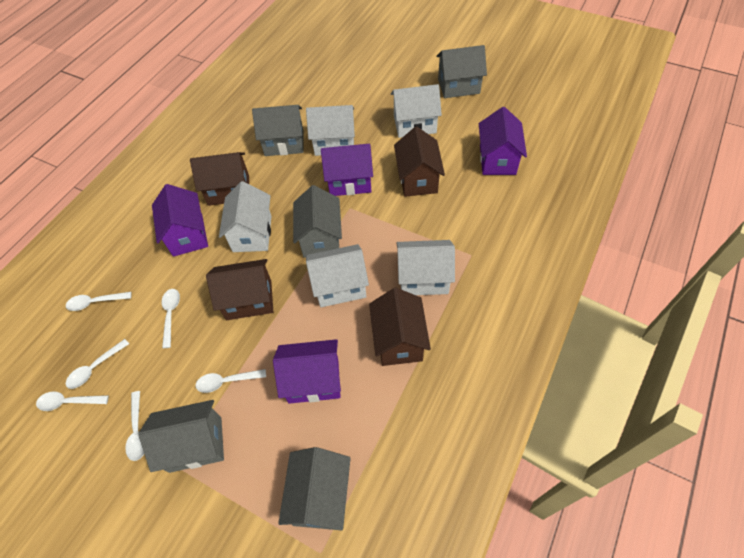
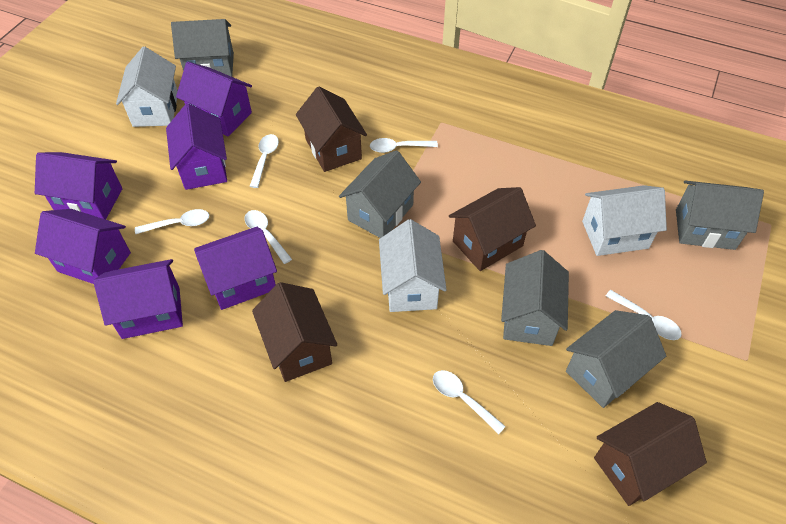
purple house: 4 -> 6
white house: 5 -> 3

